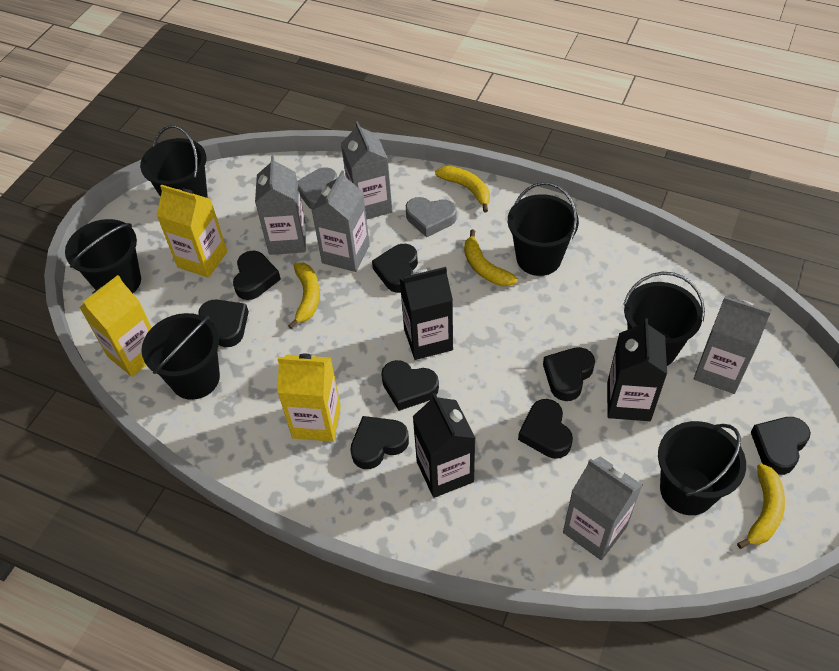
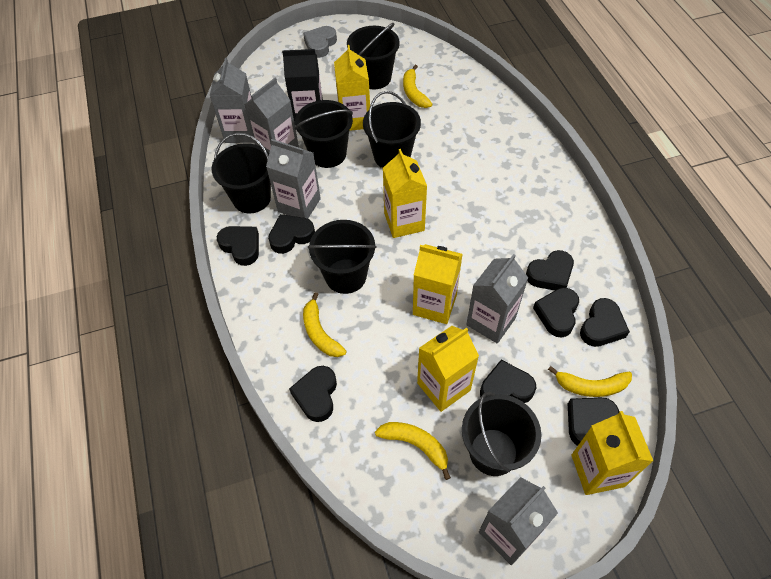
black carton: 3 -> 1
grey heart: 2 -> 1
yellow carton: 3 -> 5

